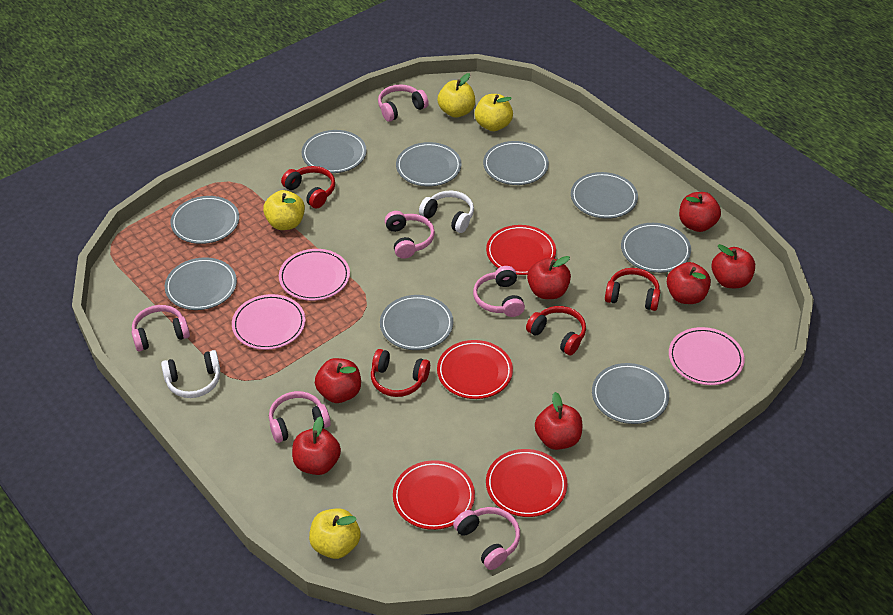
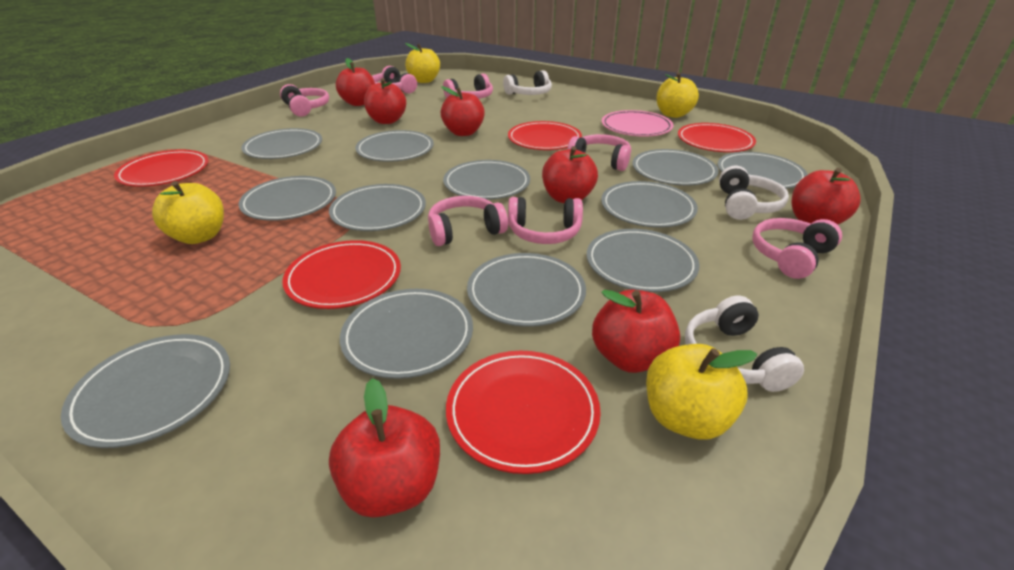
grey plate: 9 -> 12
pink headphones: 6 -> 7
pink plate: 3 -> 1
red headphones: 4 -> 0
red plate: 4 -> 5
white headphones: 2 -> 3

